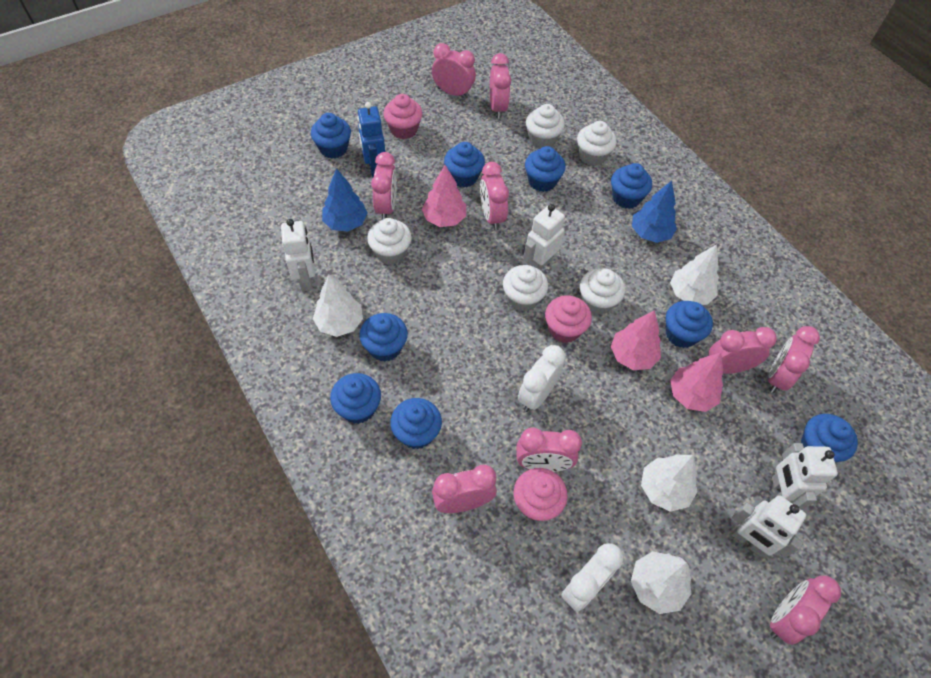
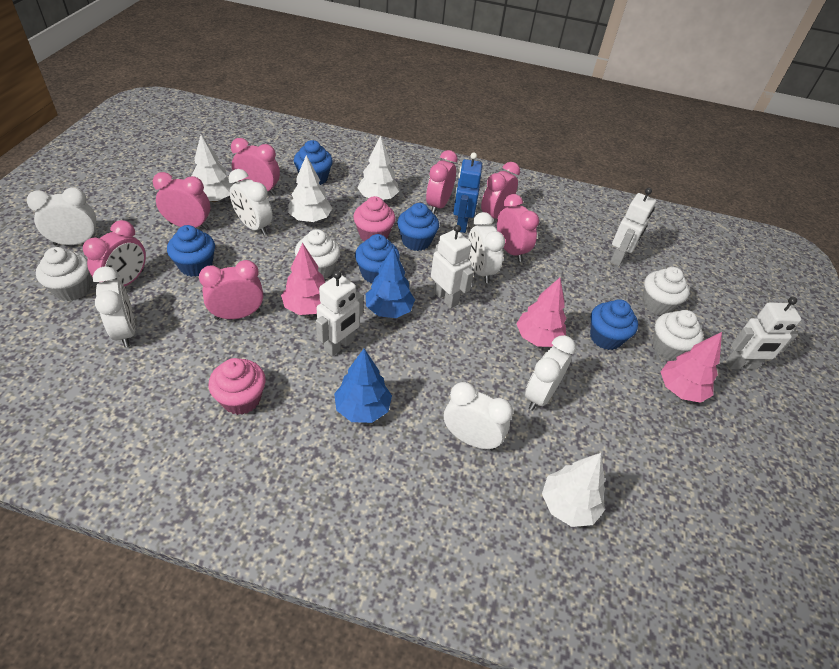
blue cupcake: 9 -> 5
pink clock: 9 -> 7
pink cupcake: 3 -> 2
white clock: 2 -> 6
white cupcake: 5 -> 4

